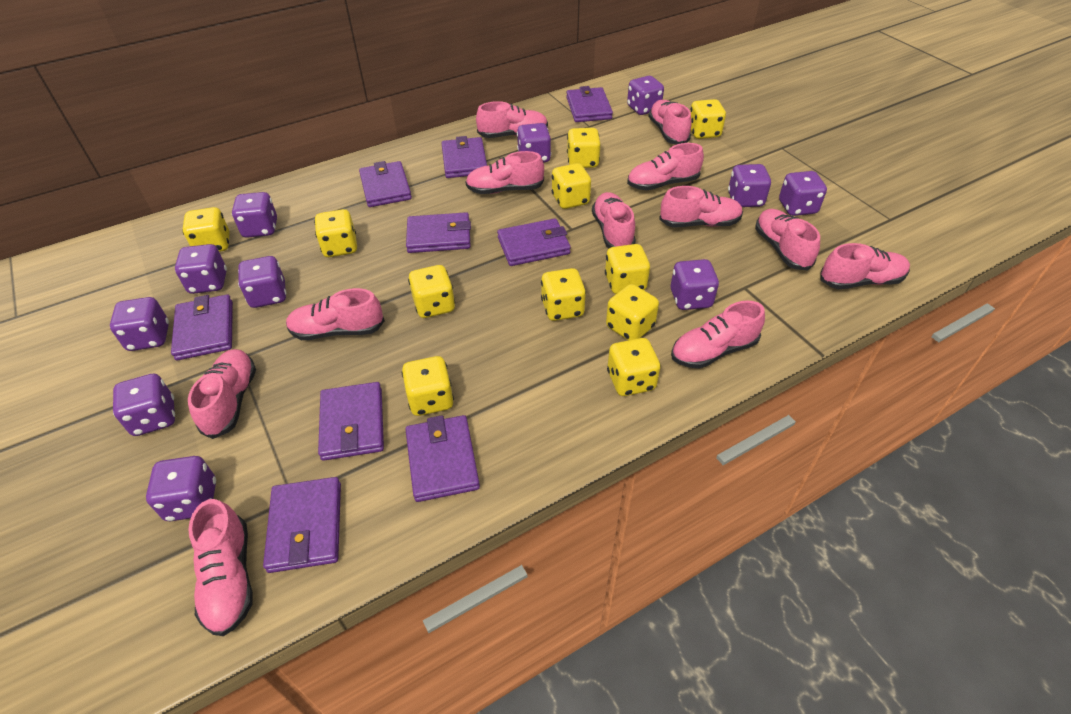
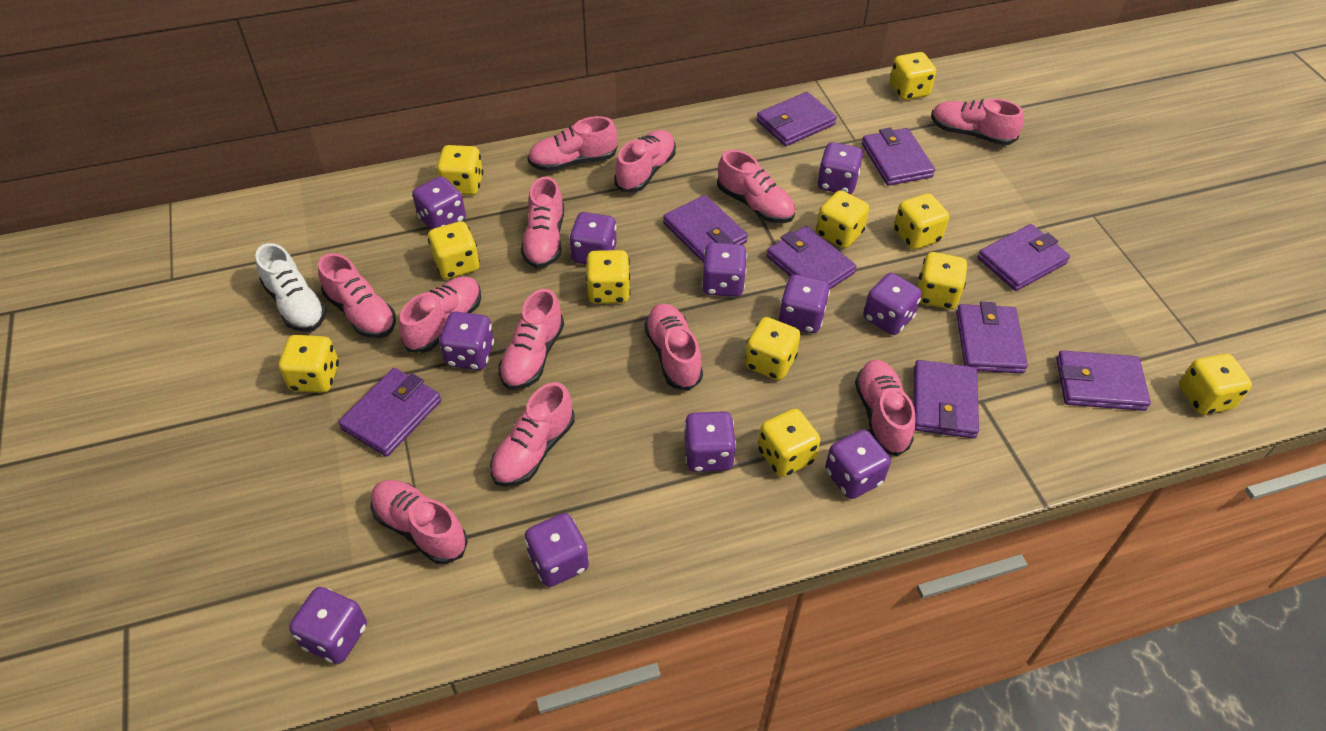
white shoe: 0 -> 1

